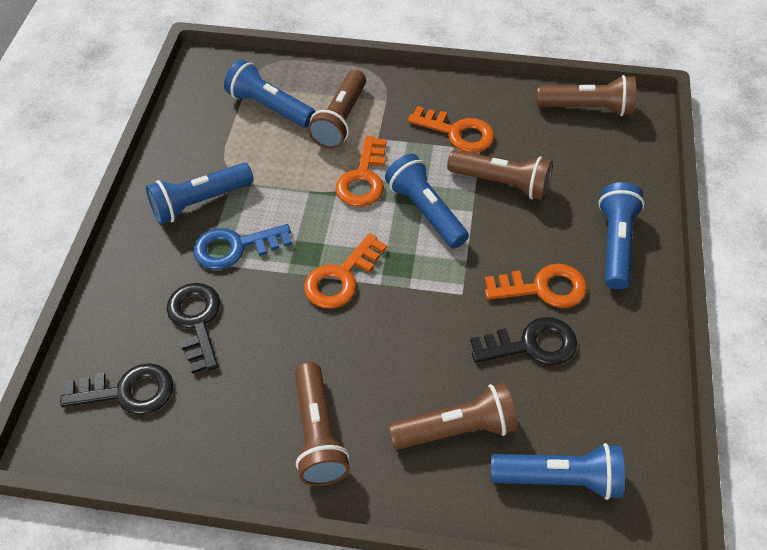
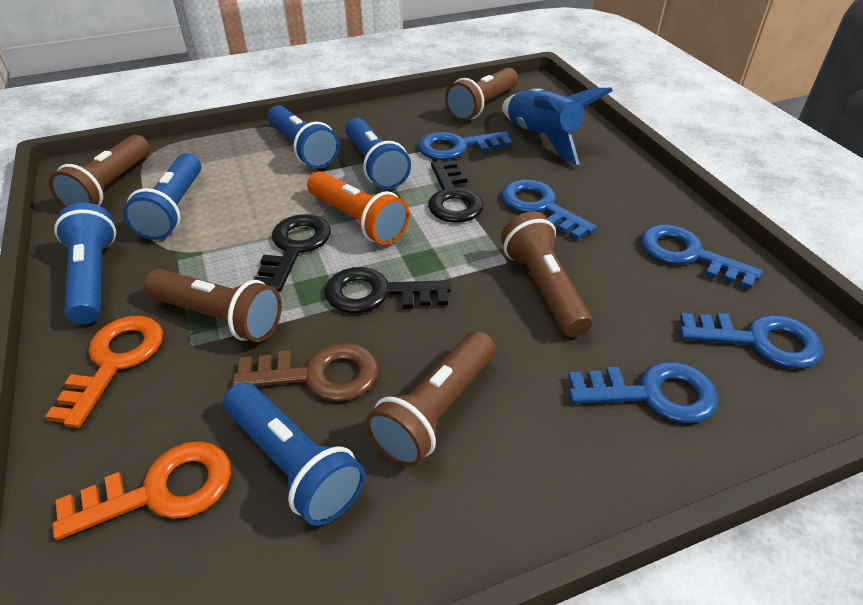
blue key: 1 -> 5
blue rocket: 0 -> 1
brown key: 0 -> 1
orange flashlight: 0 -> 1
orange key: 4 -> 2

